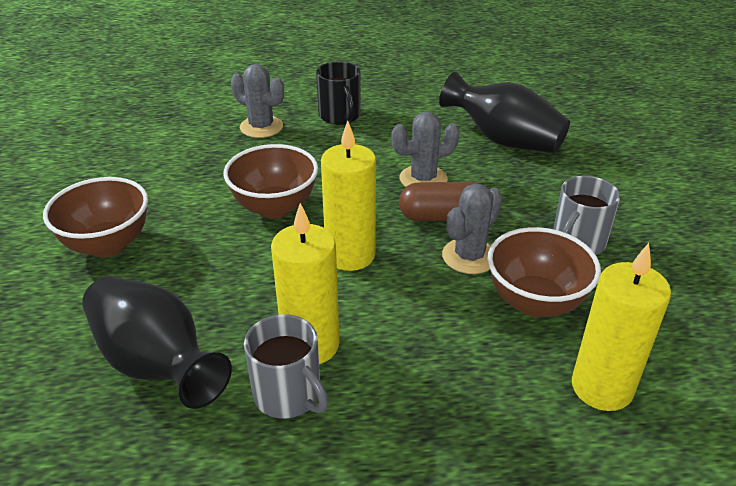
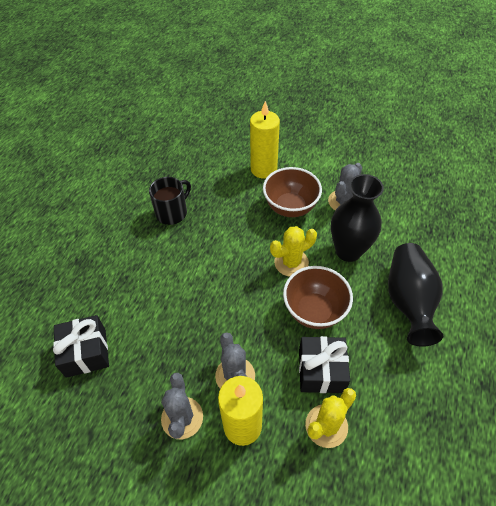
black gift: 0 -> 2
brown bowl: 3 -> 2
brown capsule: 1 -> 0
grey mug: 2 -> 0
yellow cactus: 0 -> 2
yellow candle: 3 -> 2

